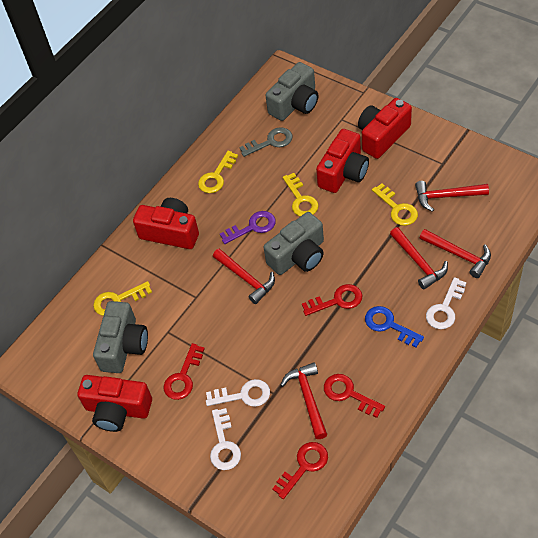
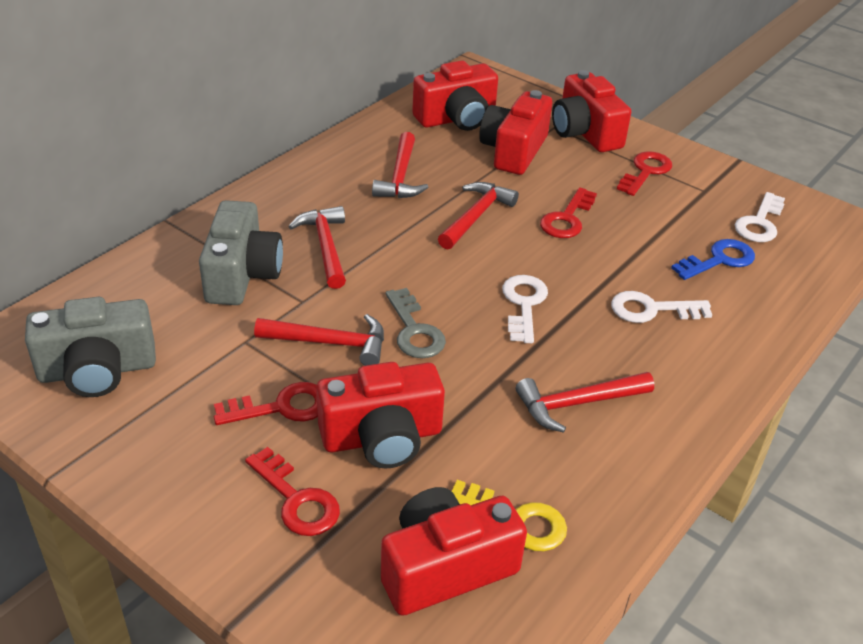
grey camera: 3 -> 2
purple key: 1 -> 0
red camera: 4 -> 5
yellow key: 4 -> 1

